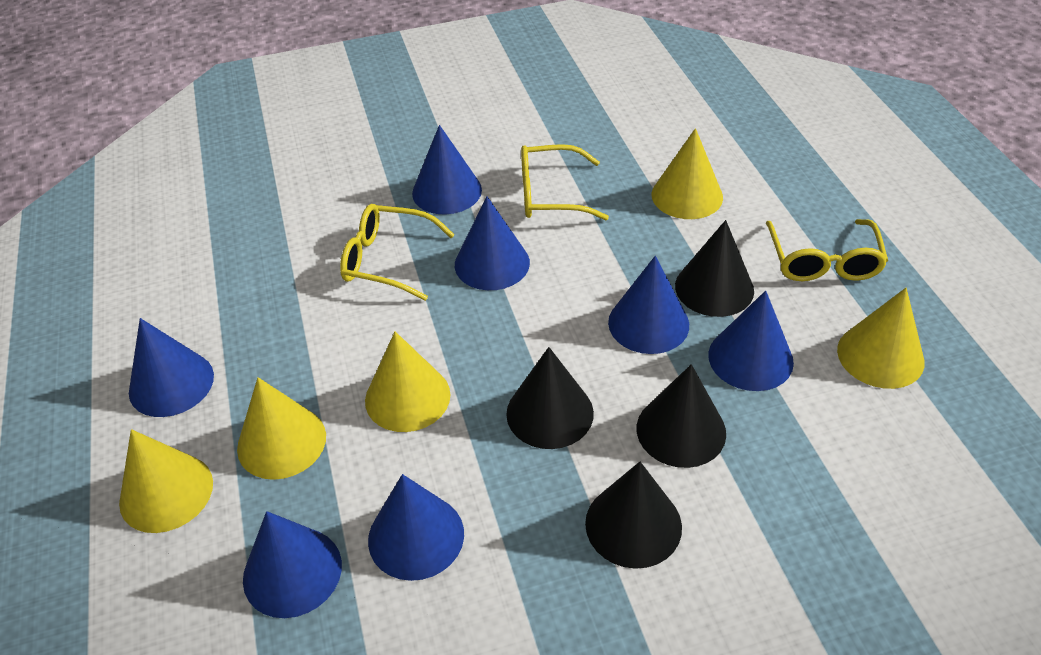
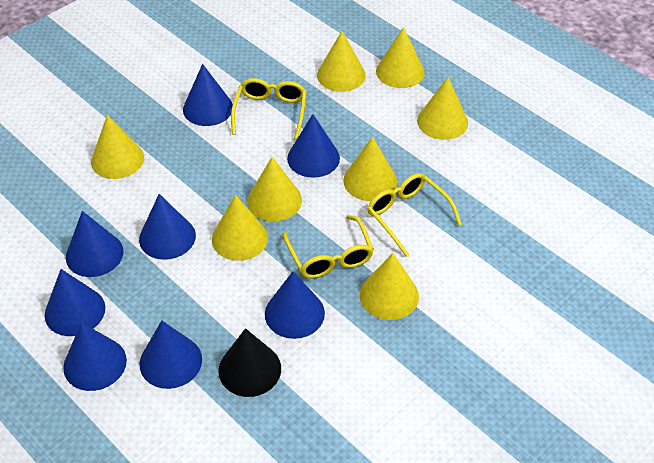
black cone: 4 -> 1
blue cone: 7 -> 8
yellow cone: 5 -> 8

